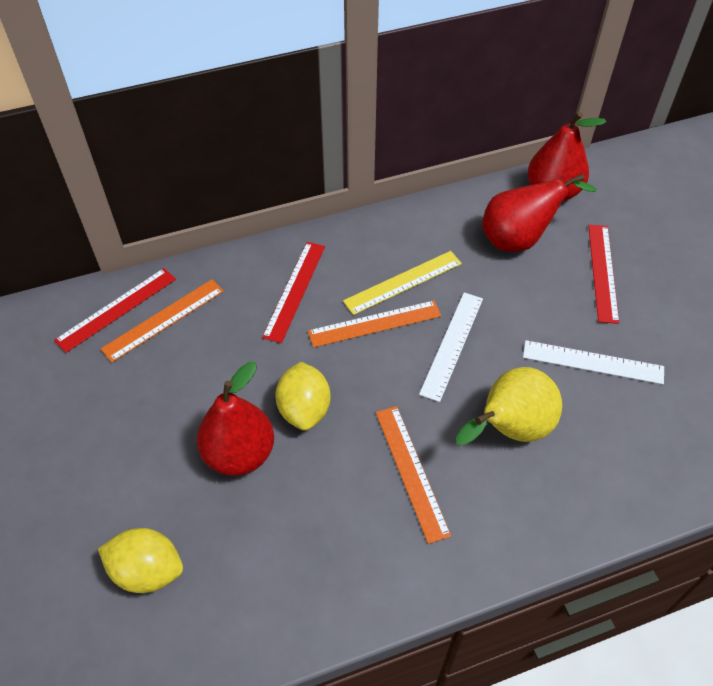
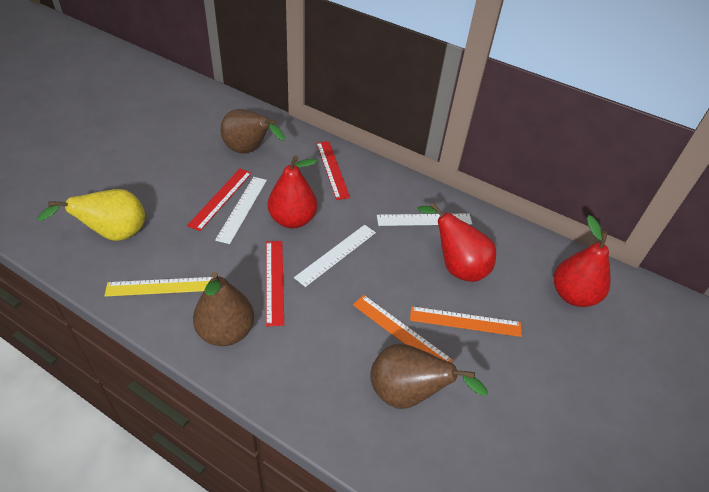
brown pear: 0 -> 3
orange ruler: 3 -> 2
white ruler: 2 -> 3
yellow lemon: 2 -> 0

